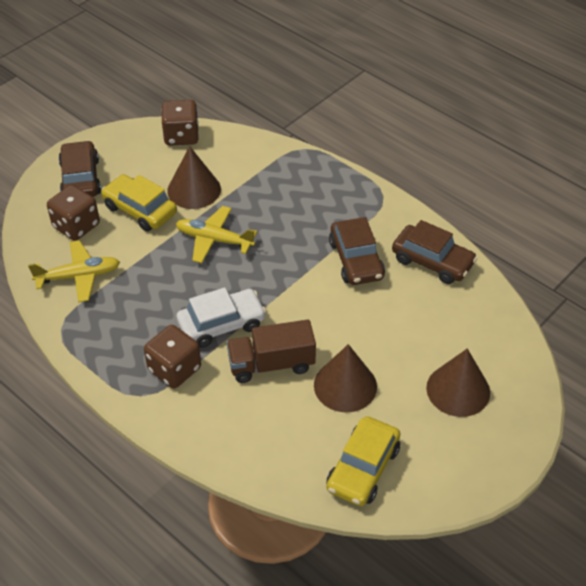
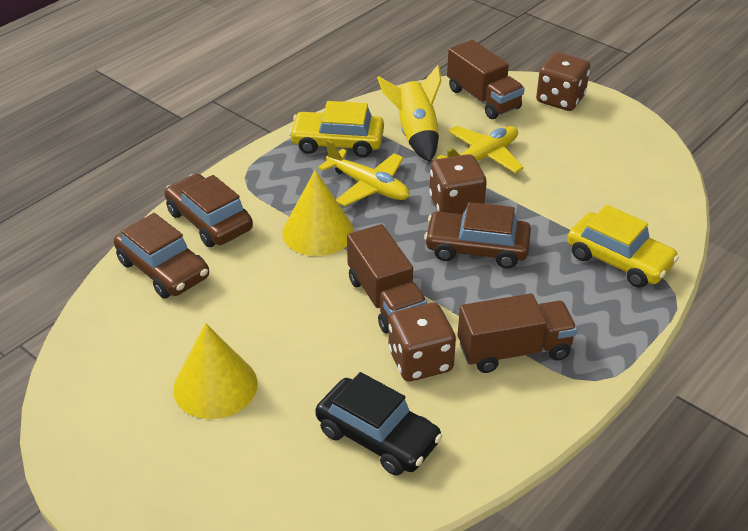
black car: 0 -> 1
brown cone: 3 -> 0
brown truck: 1 -> 3
white car: 1 -> 0
yellow cone: 0 -> 2
yellow rocket: 0 -> 1

